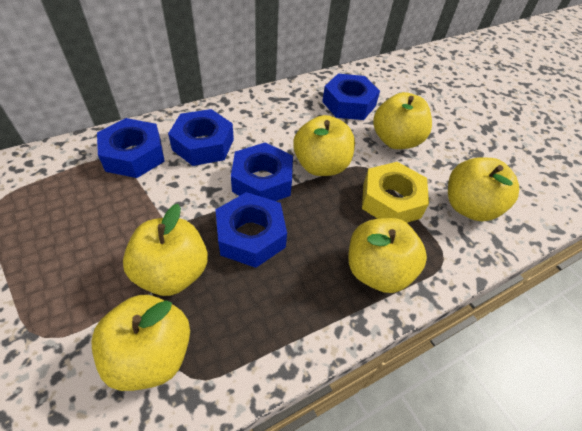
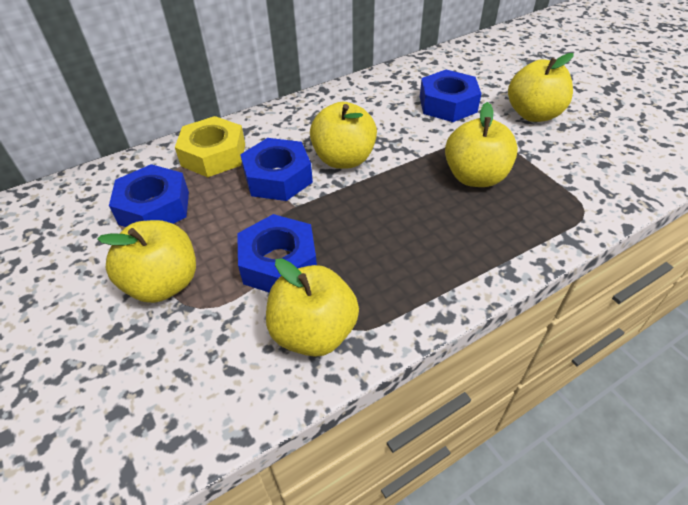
blue nut: 5 -> 4
yellow apple: 6 -> 5

